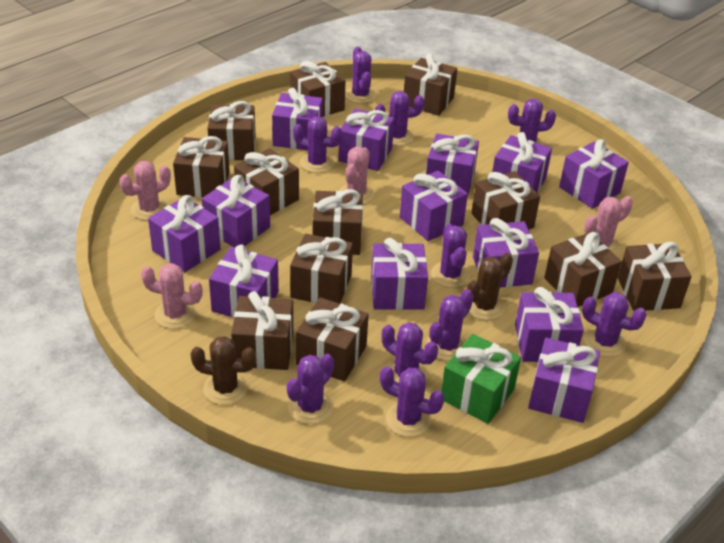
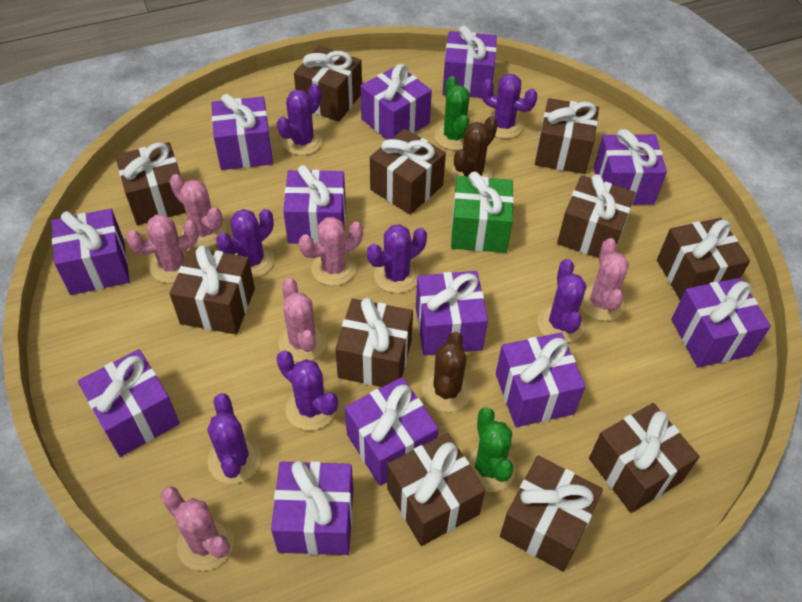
brown gift: 12 -> 11
green cactus: 0 -> 2
pink cactus: 4 -> 6
purple cactus: 10 -> 7
purple gift: 13 -> 12

